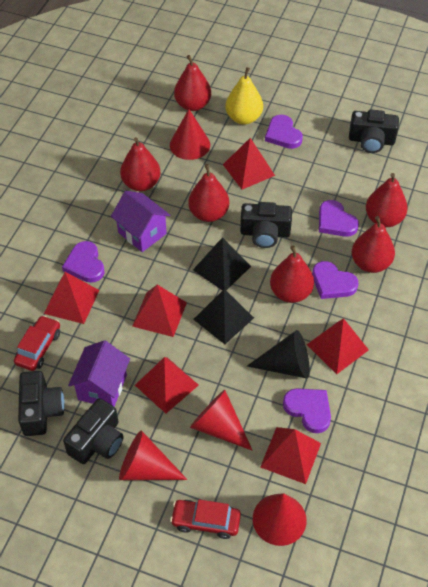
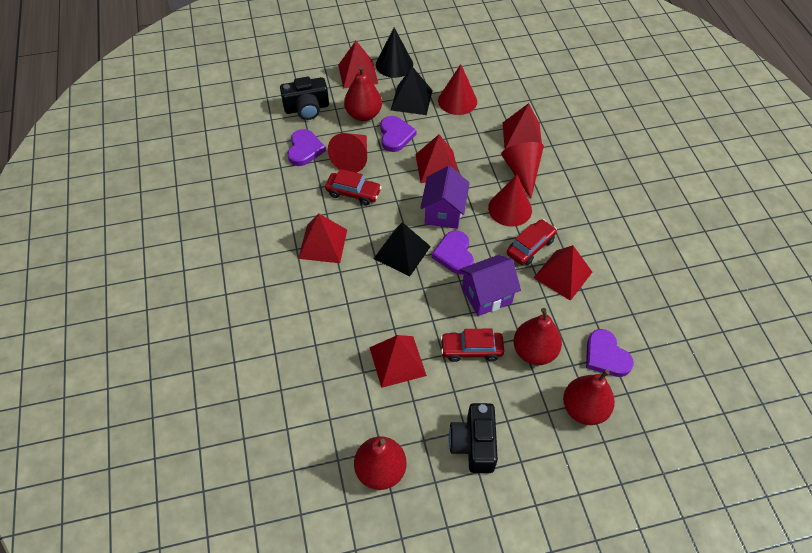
black camera: 4 -> 2
purple heart: 5 -> 4
red car: 2 -> 3
red pear: 6 -> 4
yellow pear: 1 -> 0

